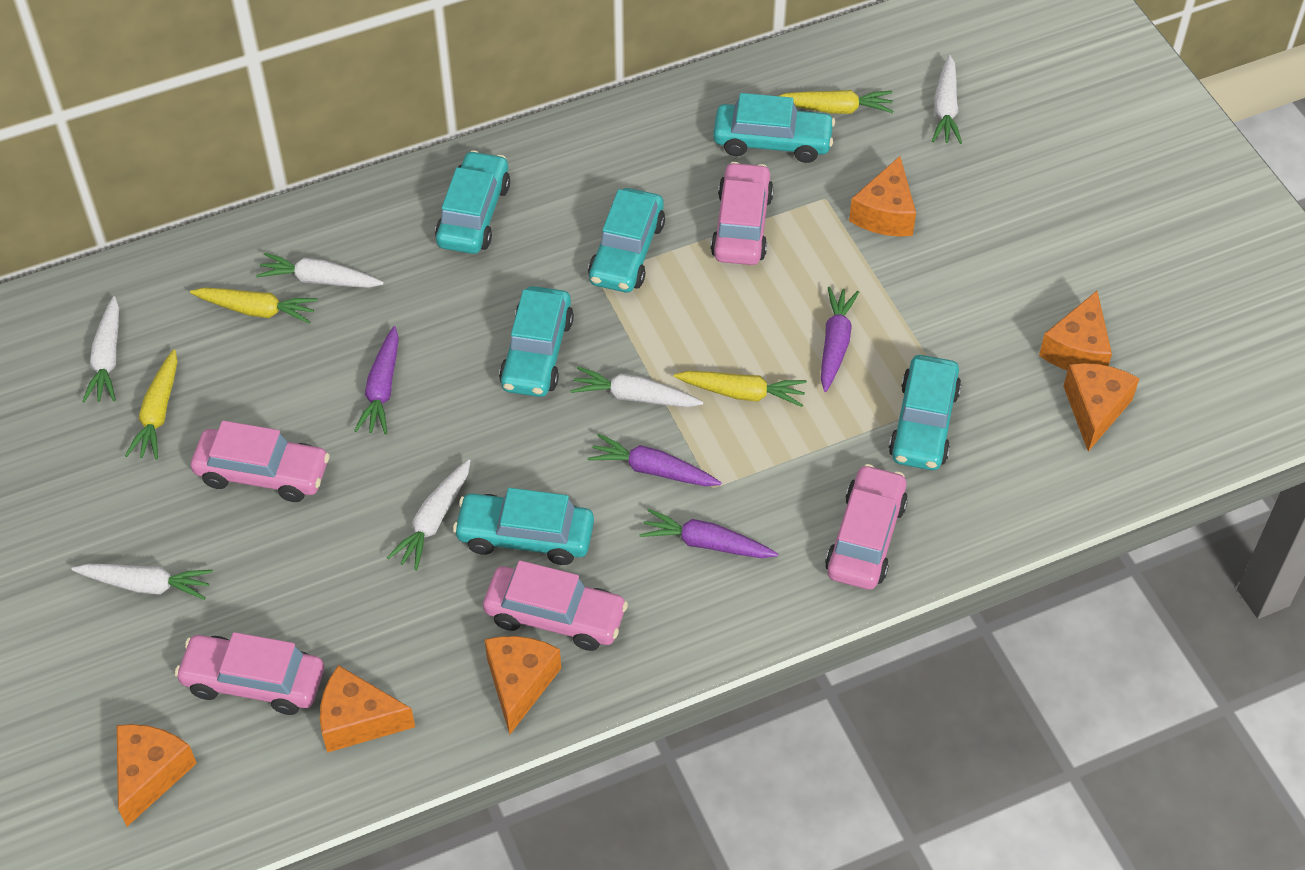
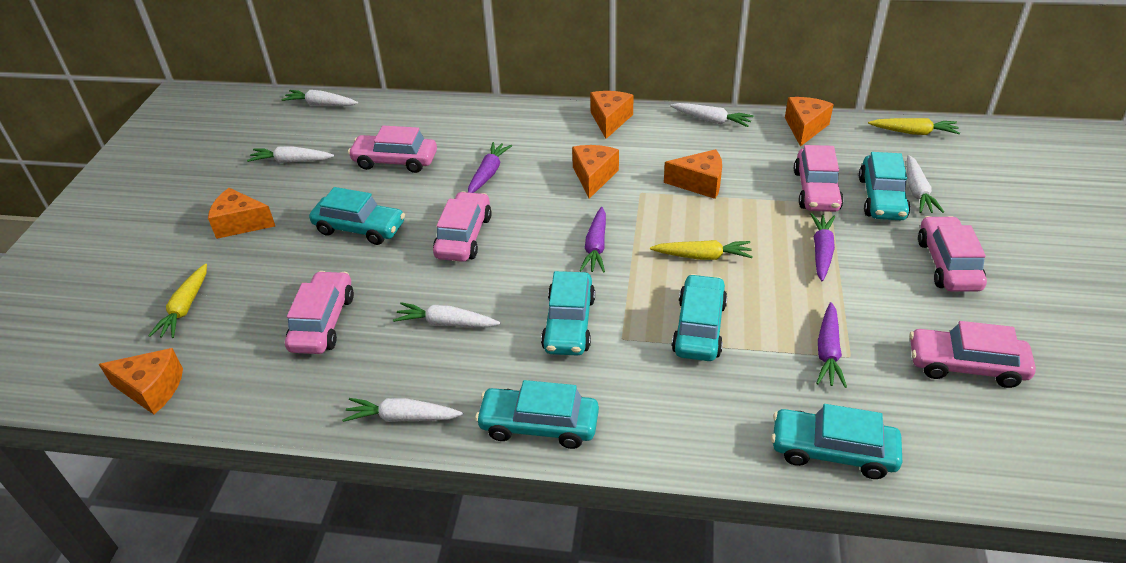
pink car: 5 -> 6
yellow carrot: 4 -> 3

